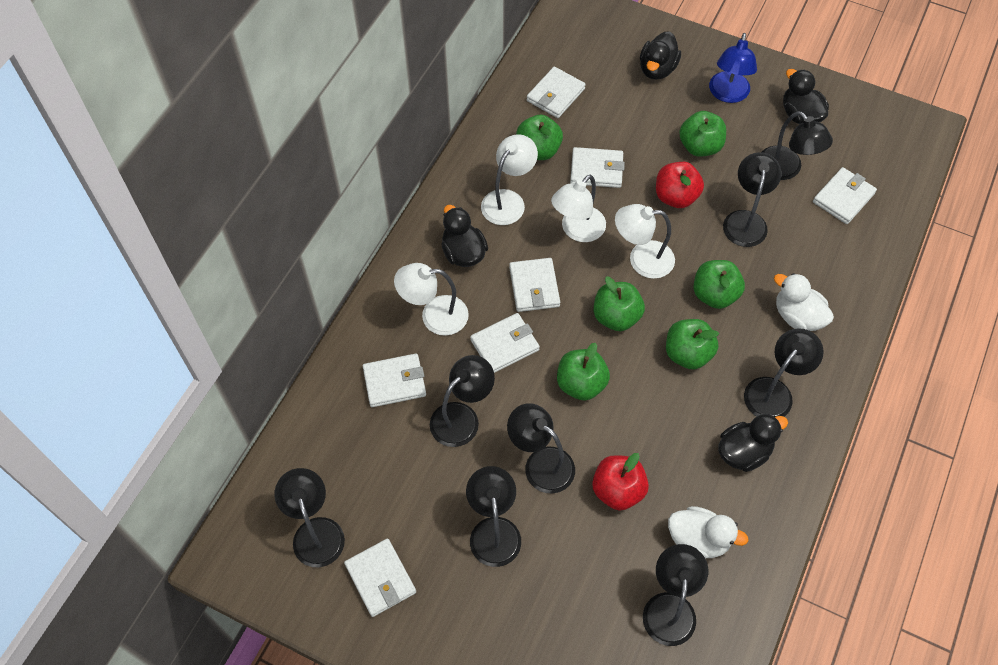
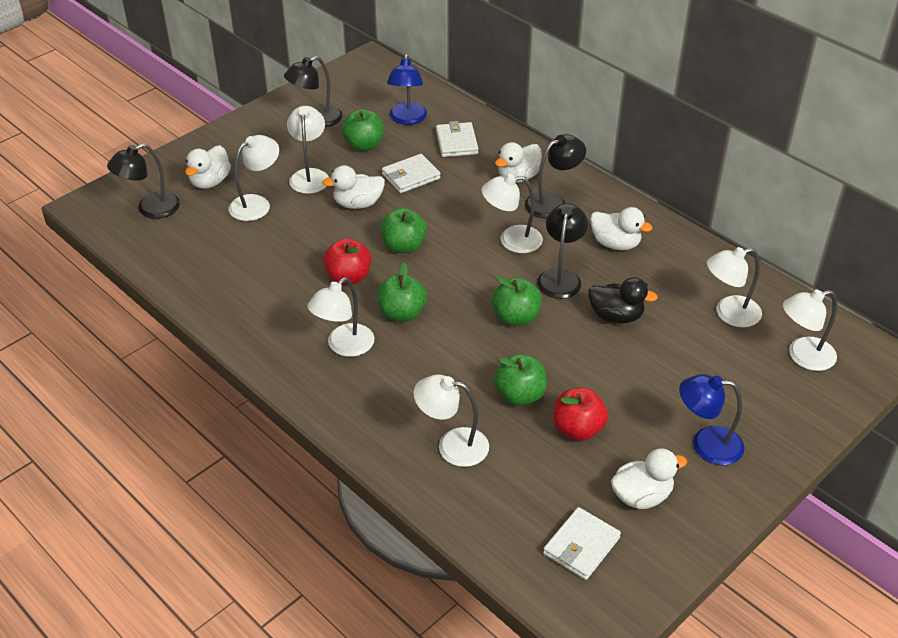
black duck: 4 -> 1
black lamp: 8 -> 4
blue lamp: 1 -> 2
green apple: 6 -> 5
white duck: 2 -> 5
white lamp: 4 -> 7
white wallet: 7 -> 3

